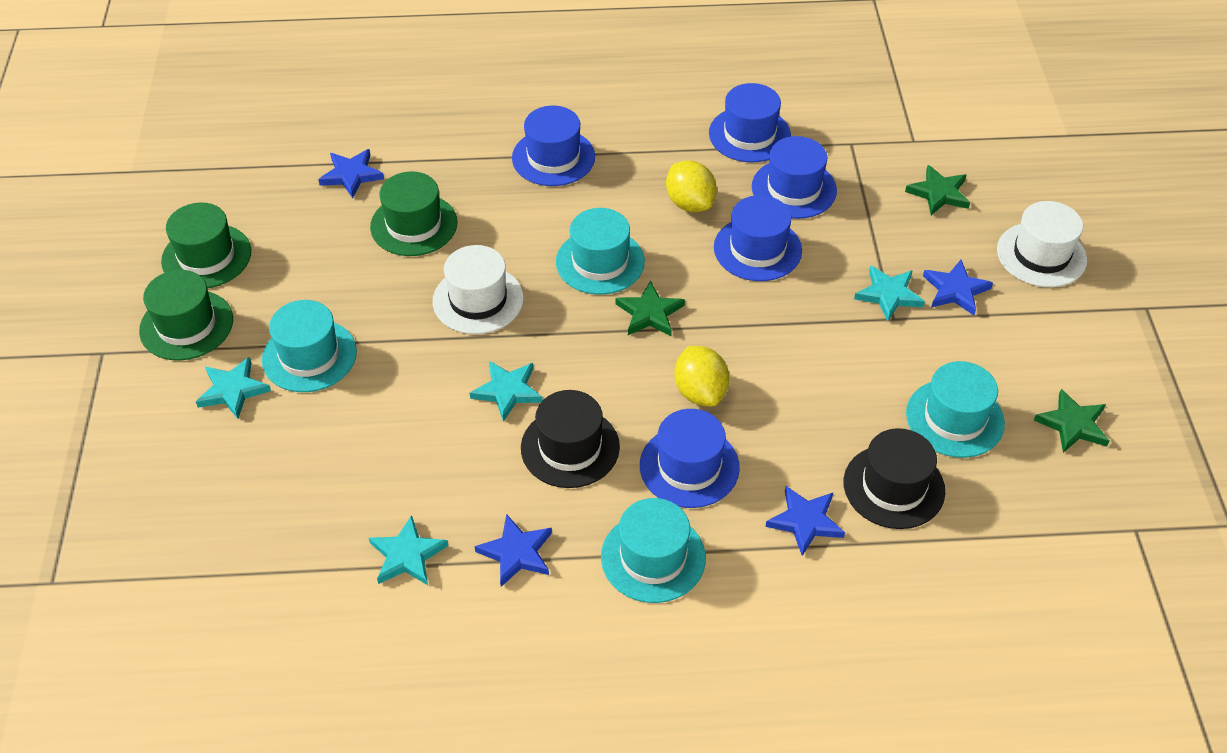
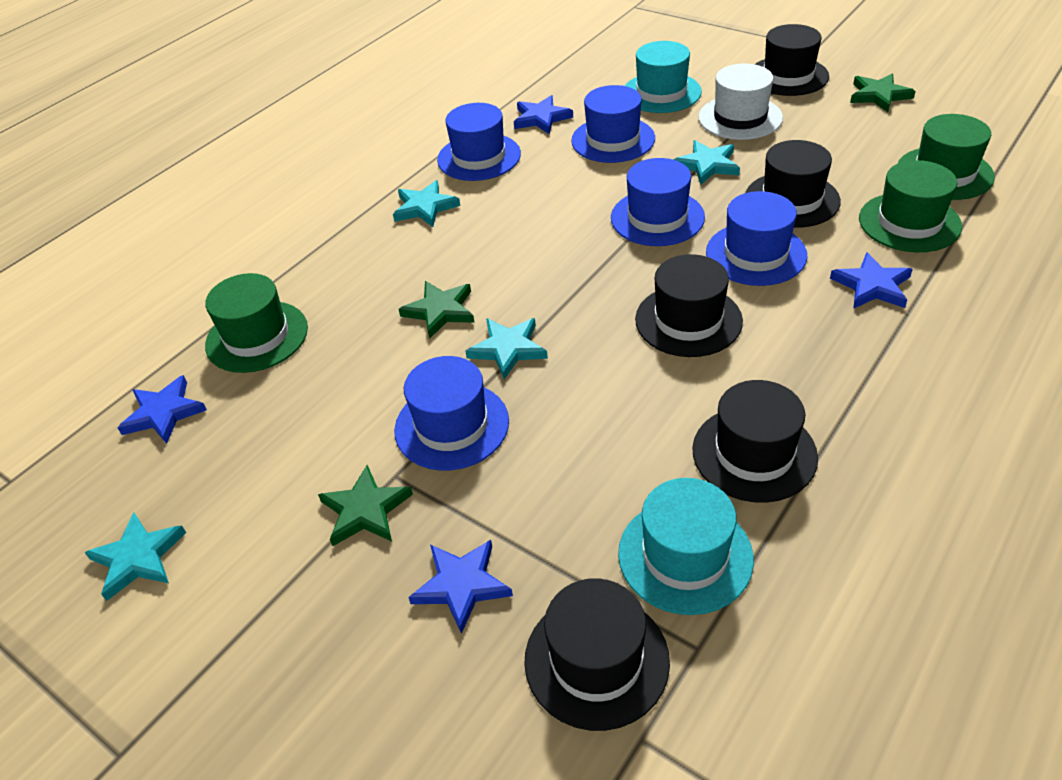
black hat: 2 -> 5
turquoise hat: 4 -> 2
white hat: 2 -> 1
yellow lemon: 2 -> 0

